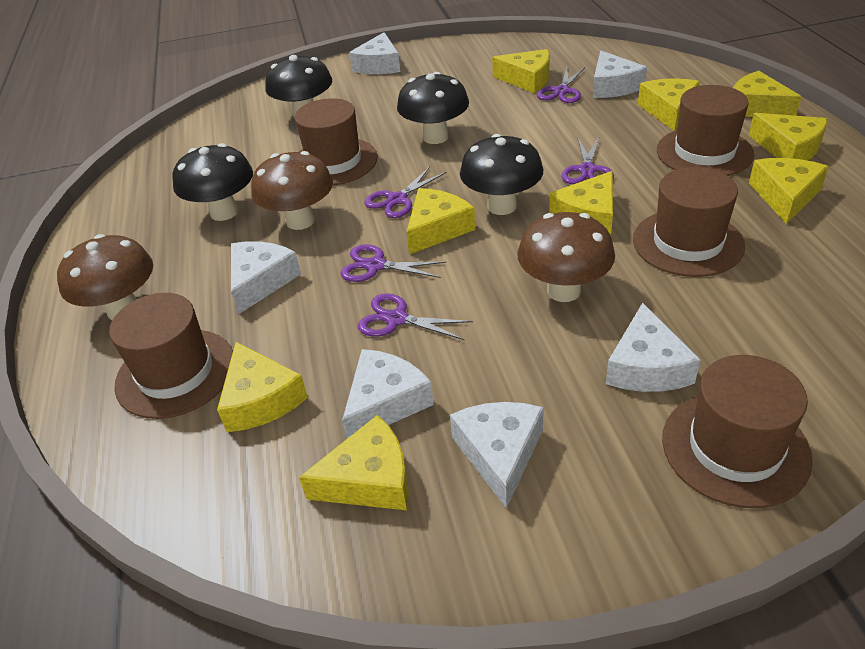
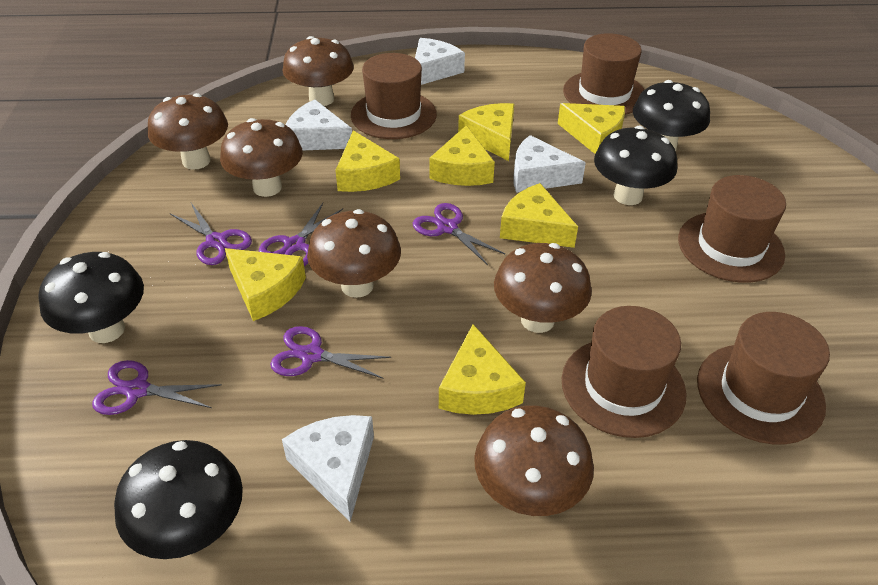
brown mushroom: 3 -> 6
white cheese: 6 -> 4
yellow cheese: 9 -> 7

